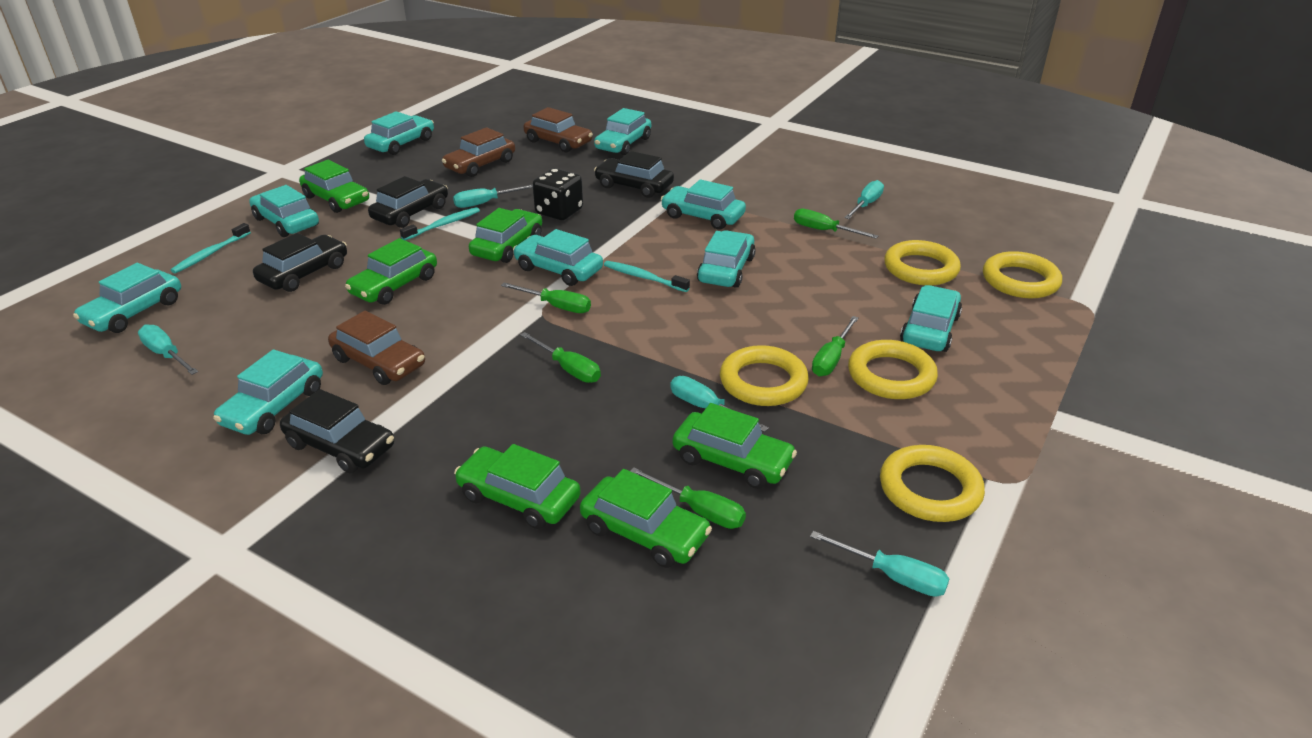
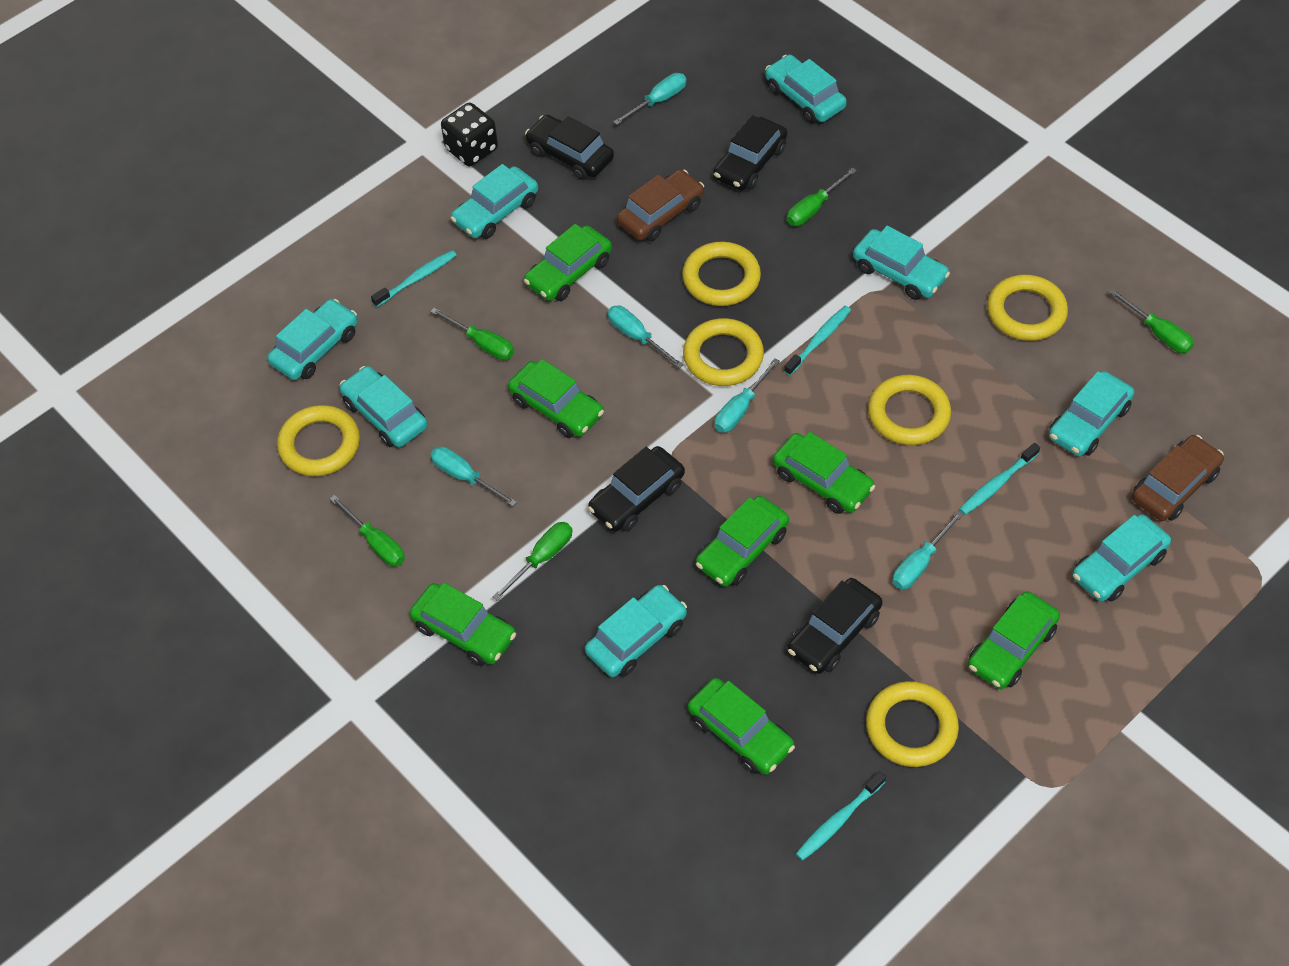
brown car: 3 -> 2
green car: 6 -> 7
turquoise car: 9 -> 8
turquoise toothbrush: 3 -> 4
yellow ring: 5 -> 6

